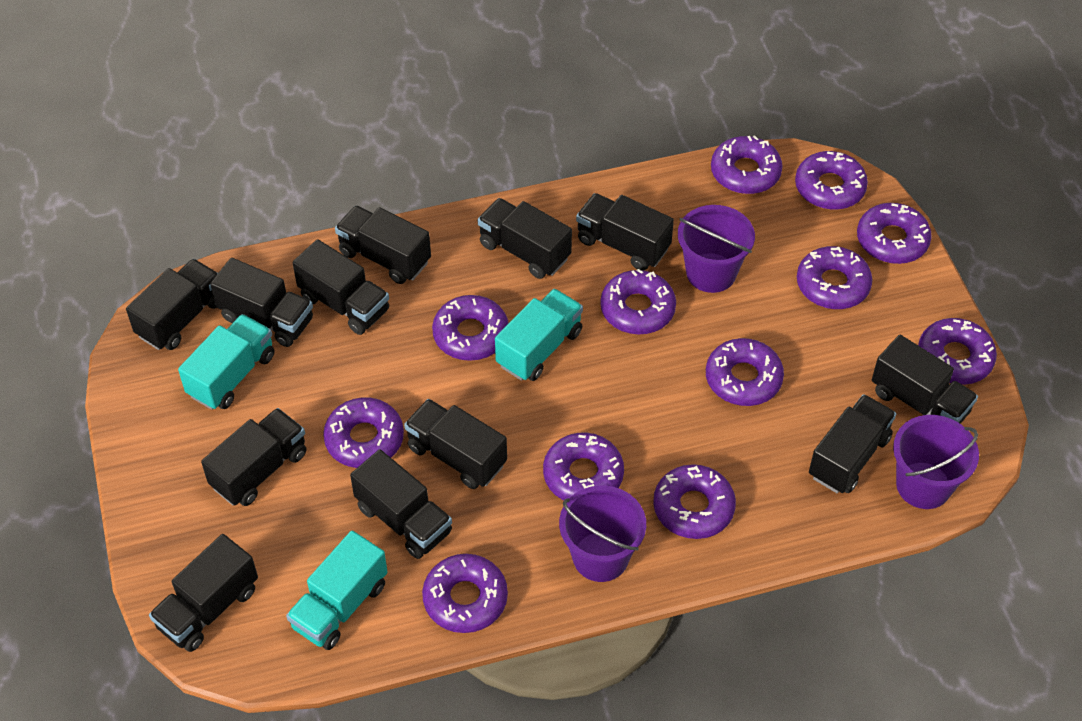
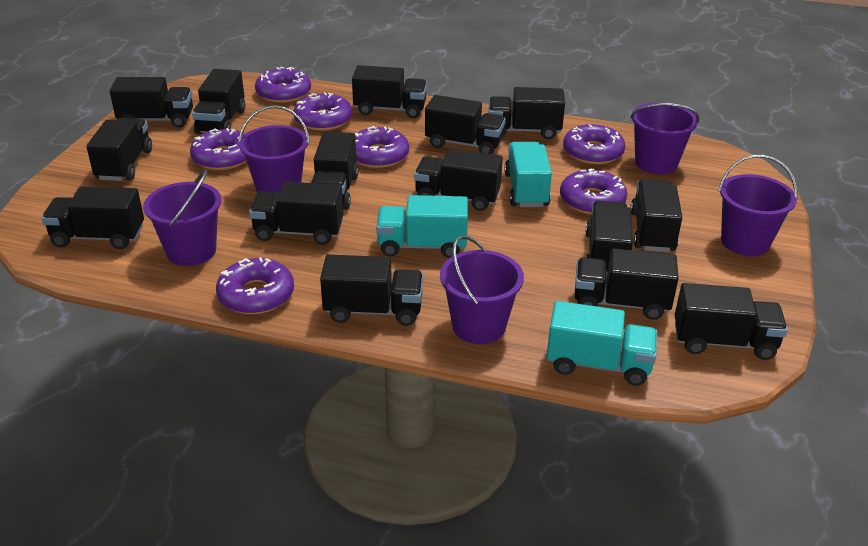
black truck: 12 -> 15
purple bucket: 3 -> 5
purple donut: 12 -> 7

